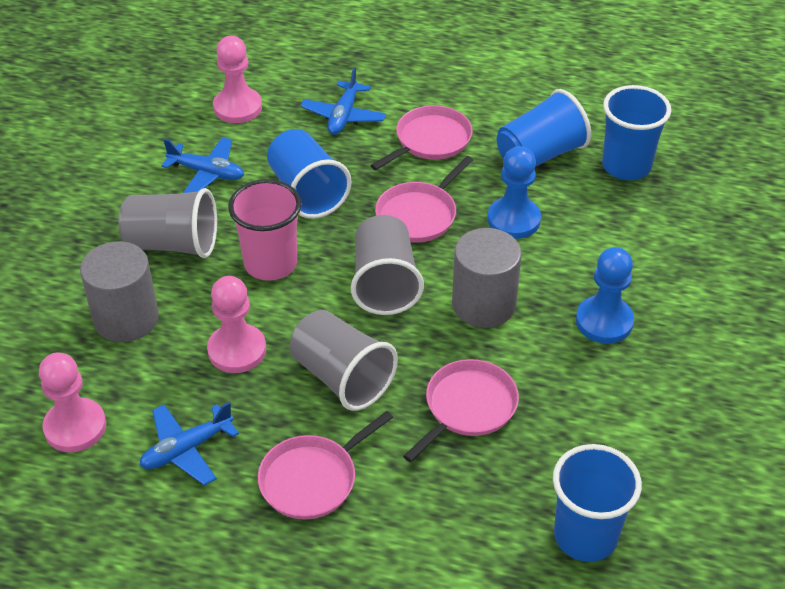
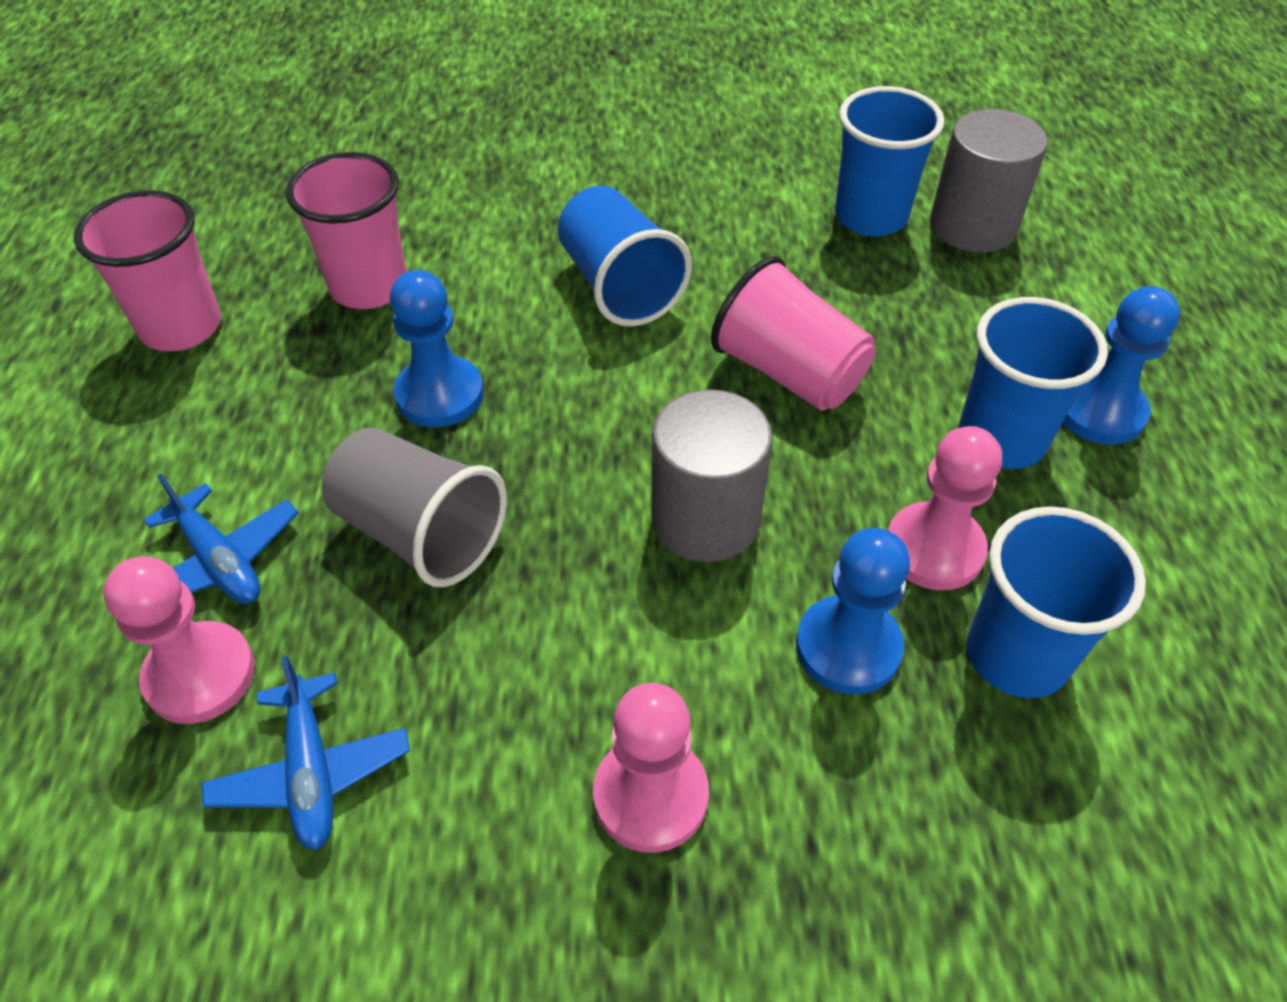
blue pawn: 2 -> 3
blue plane: 3 -> 2
grey cup: 3 -> 1
pink cup: 1 -> 3
pink pan: 4 -> 0

